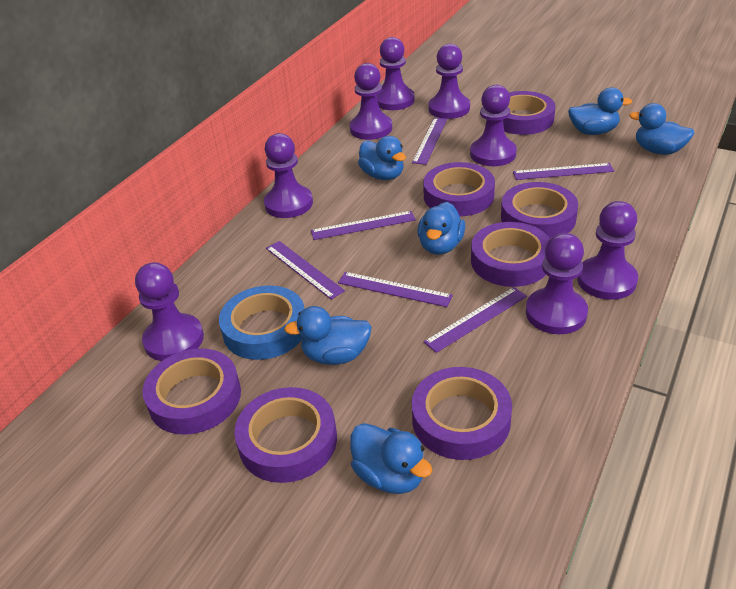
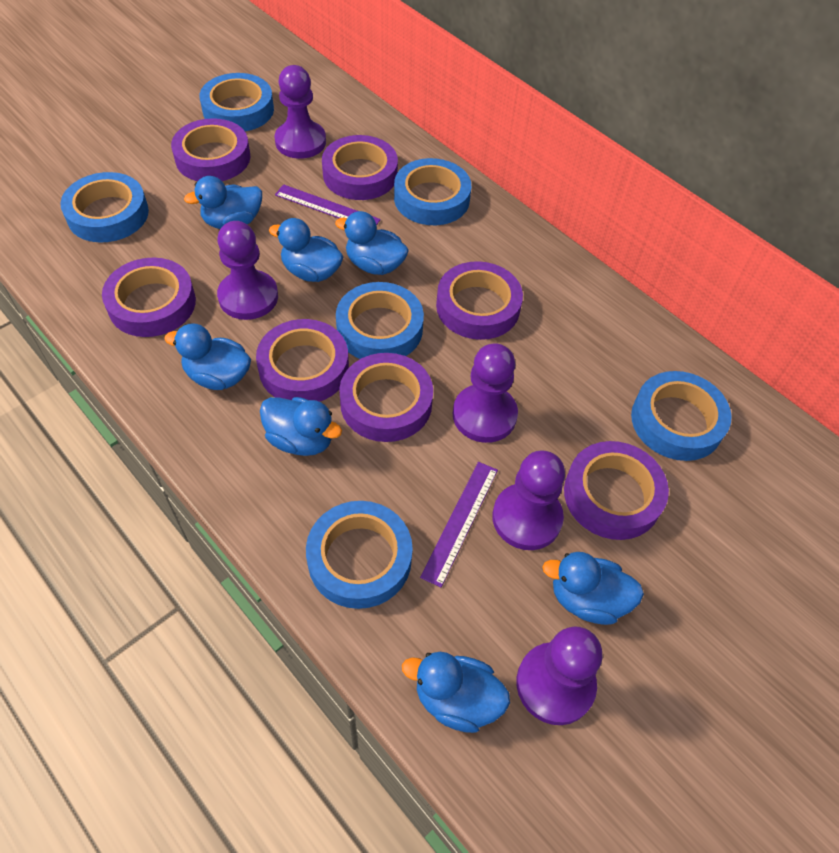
blue duck: 6 -> 7
blue tape: 1 -> 6
purple pawn: 8 -> 5
purple ruler: 6 -> 2

